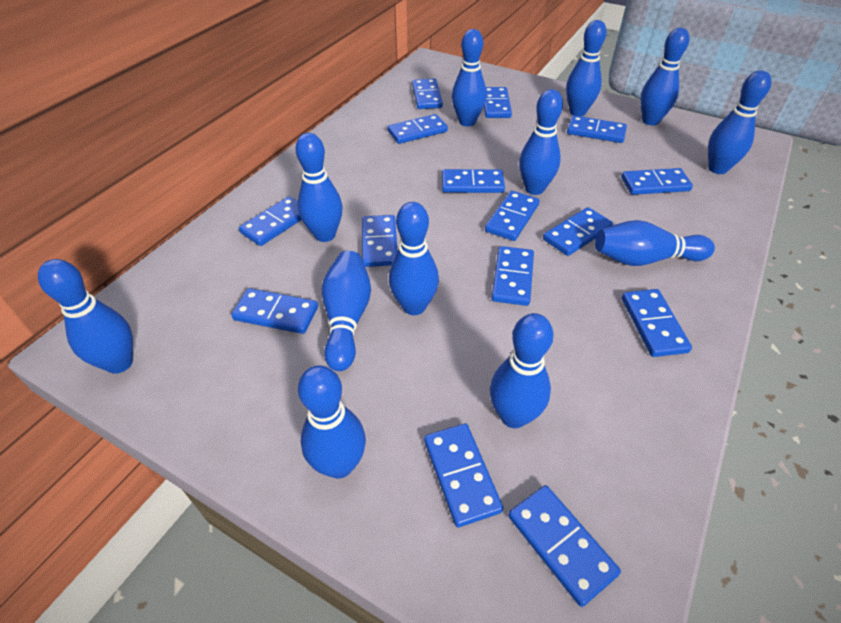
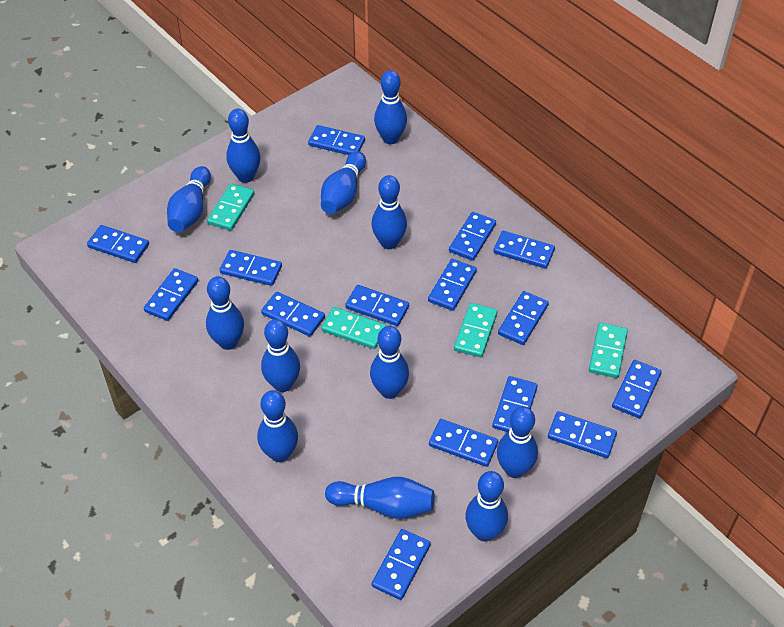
turquoise domino: 0 -> 4

